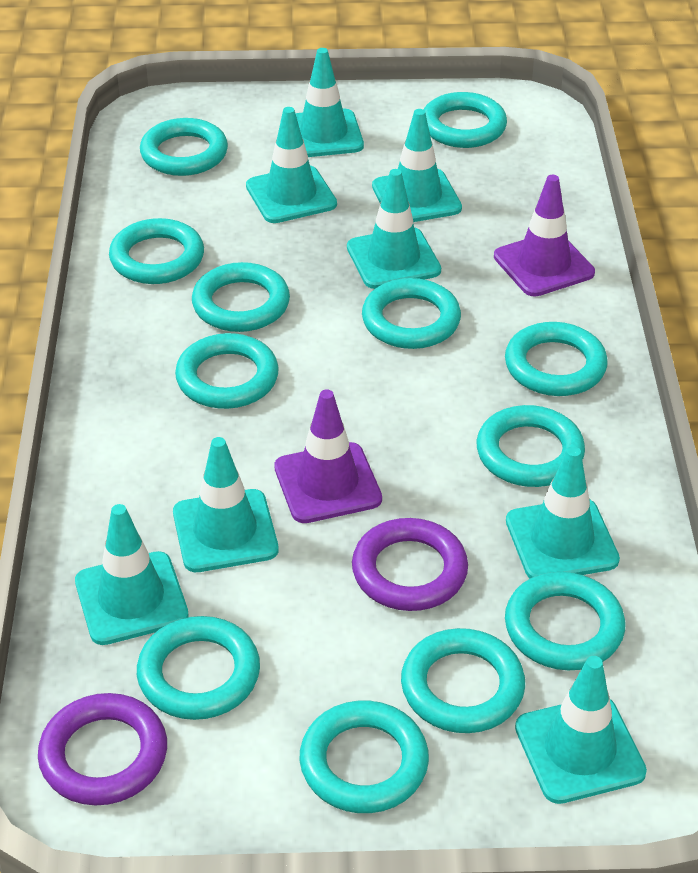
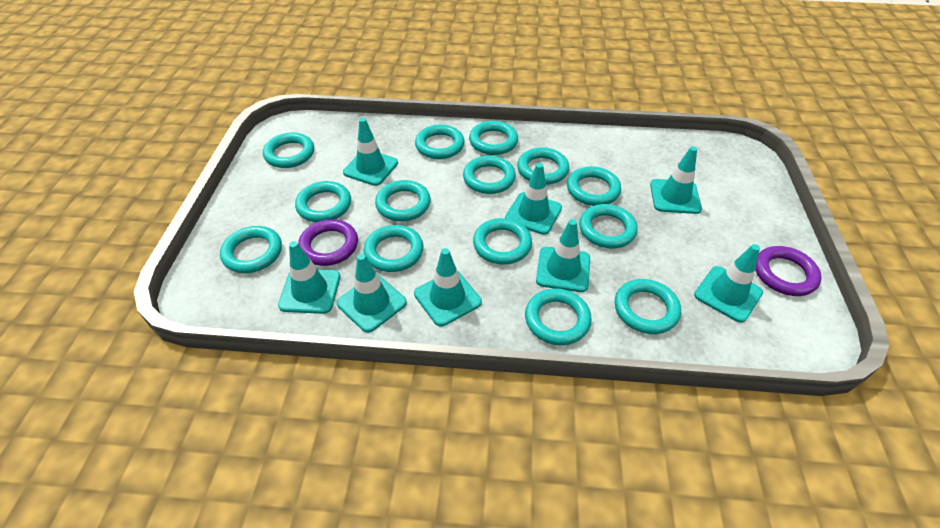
purple traffic cone: 2 -> 0
turquoise ring: 12 -> 14

